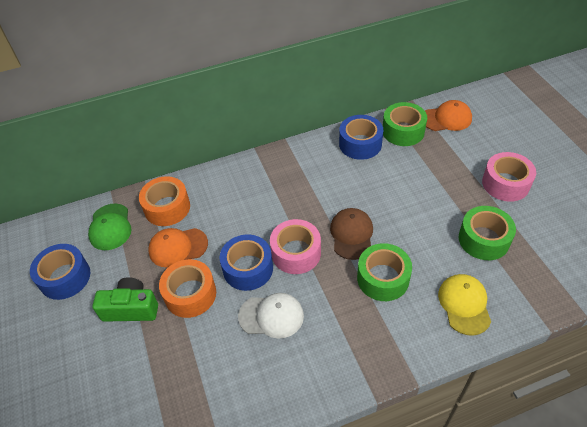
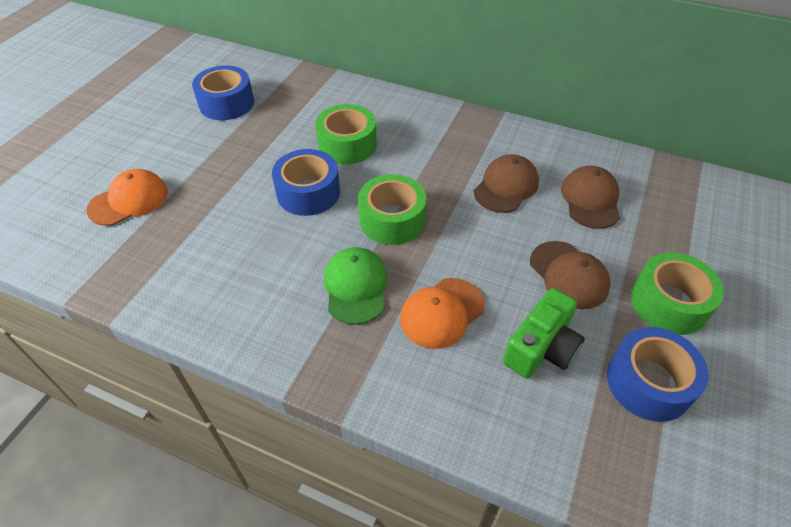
brown cap: 1 -> 3
orange tape: 2 -> 0
pink tape: 2 -> 0
white cap: 1 -> 0
yellow cap: 1 -> 0

